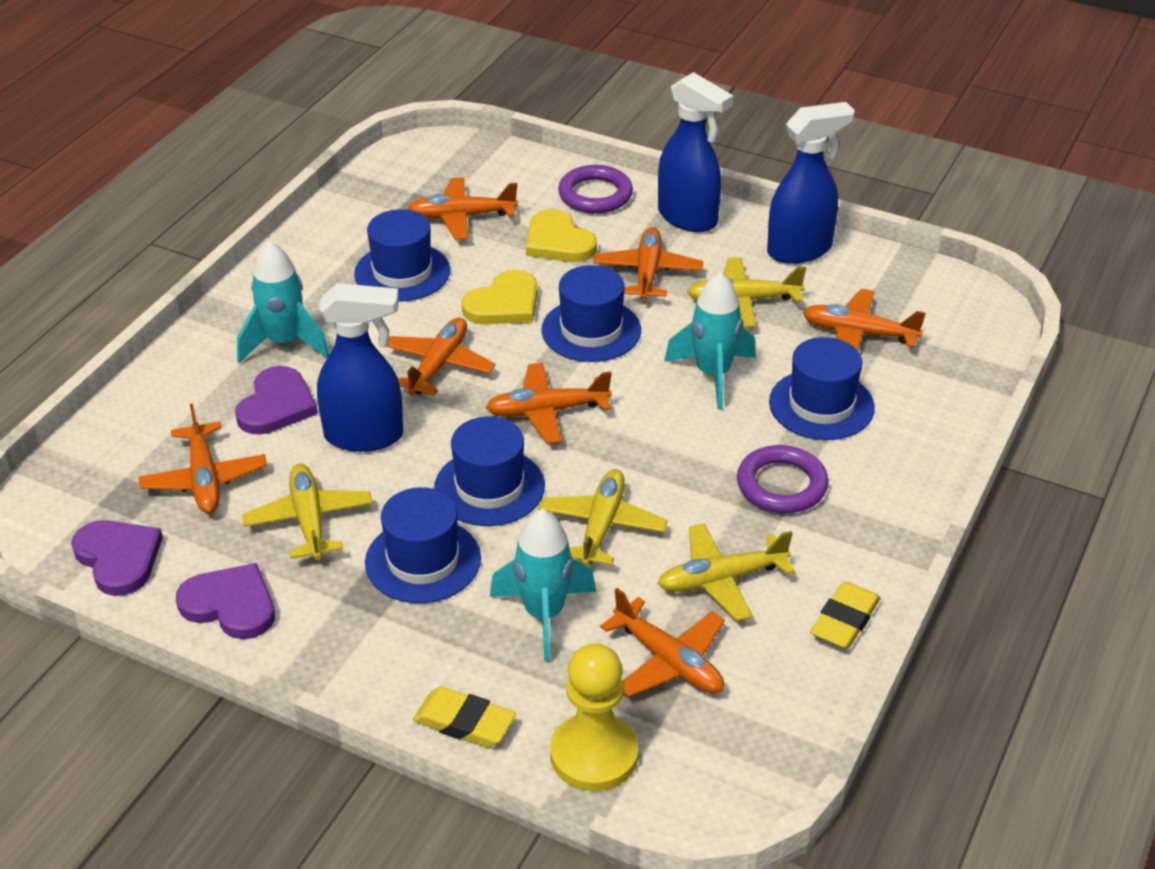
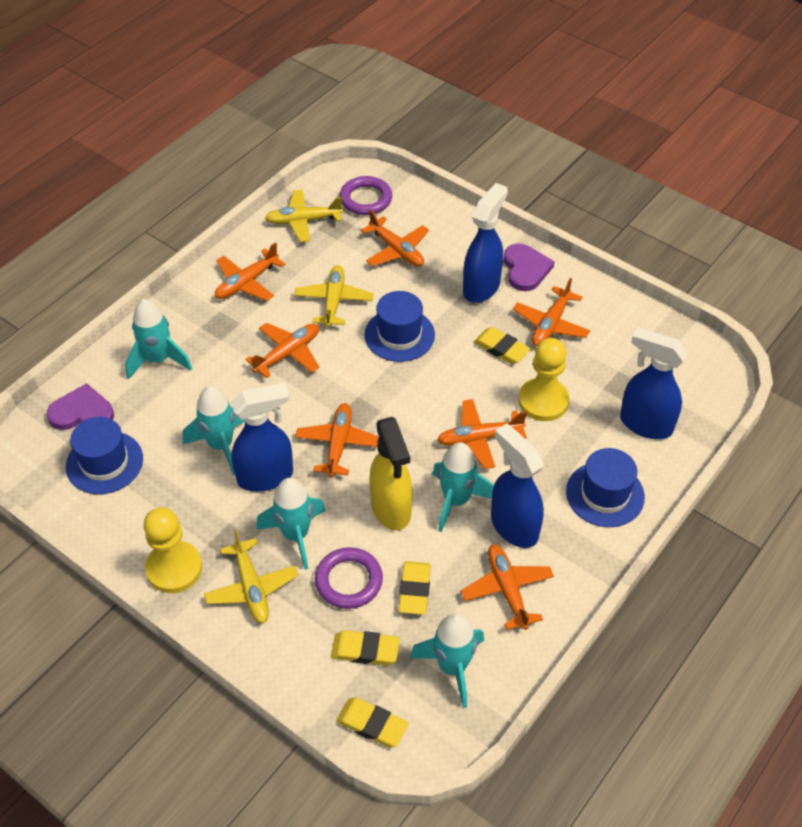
blue hat: 5 -> 3
blue spray bottle: 3 -> 4
purple heart: 3 -> 2
turquoise rocket: 3 -> 5
yellow eraser: 2 -> 4
yellow heart: 2 -> 0
yellow pawn: 1 -> 2
yellow plane: 4 -> 3
yellow spray bottle: 0 -> 1

